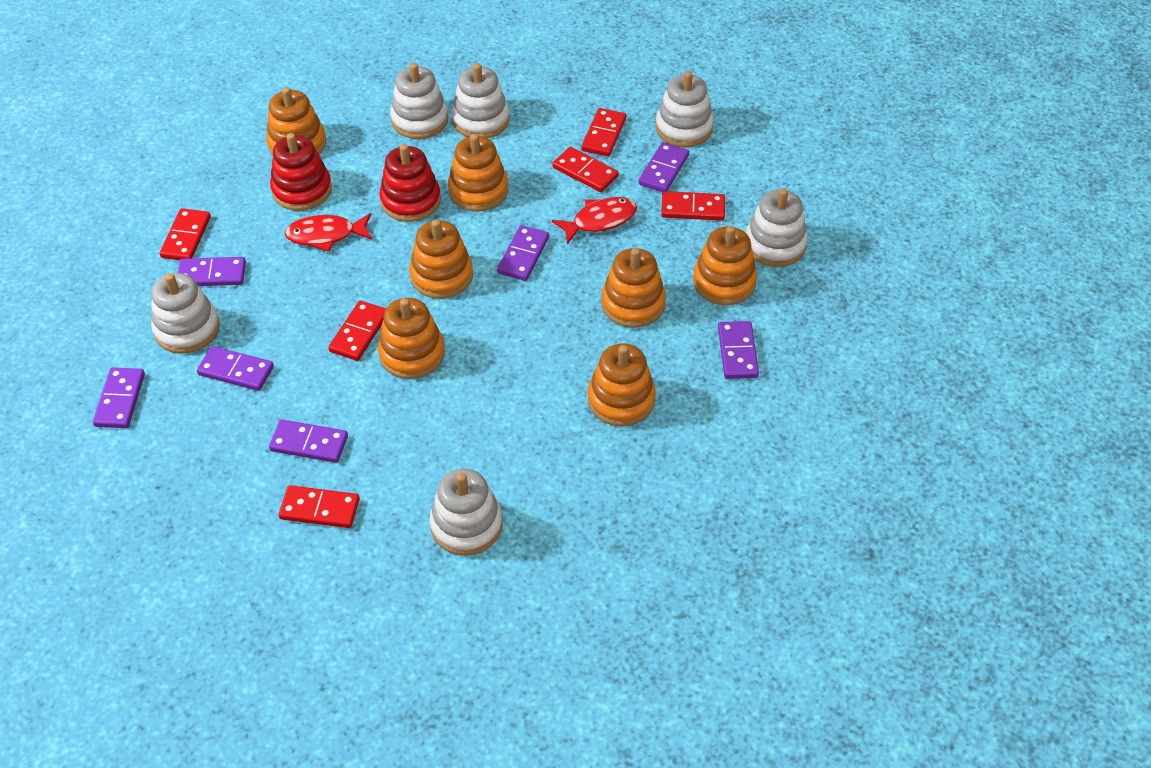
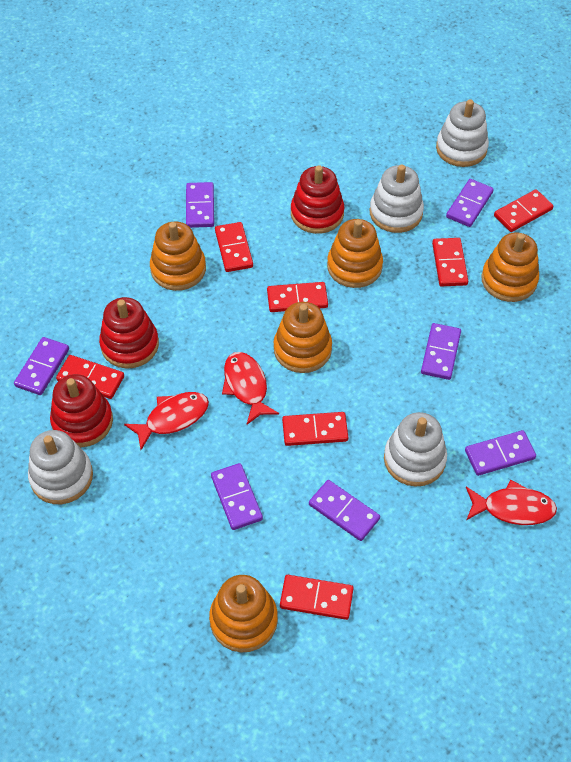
orange stacking toy: 7 -> 5
red domino: 6 -> 7
red fish: 2 -> 3
red stacking toy: 2 -> 3
white stacking toy: 6 -> 4

